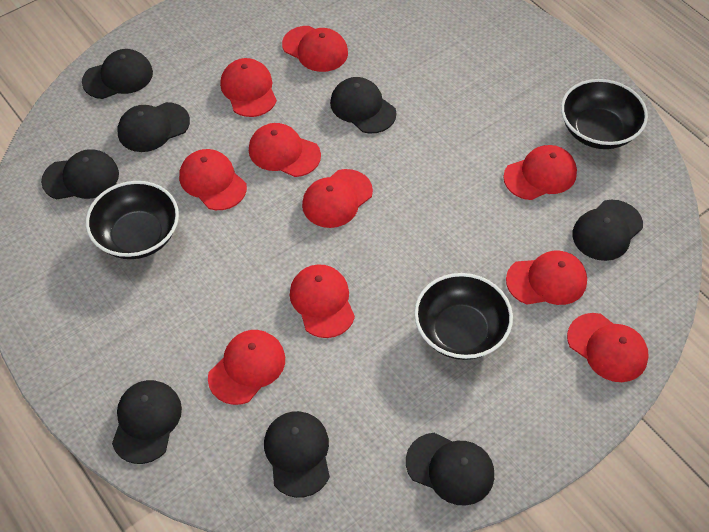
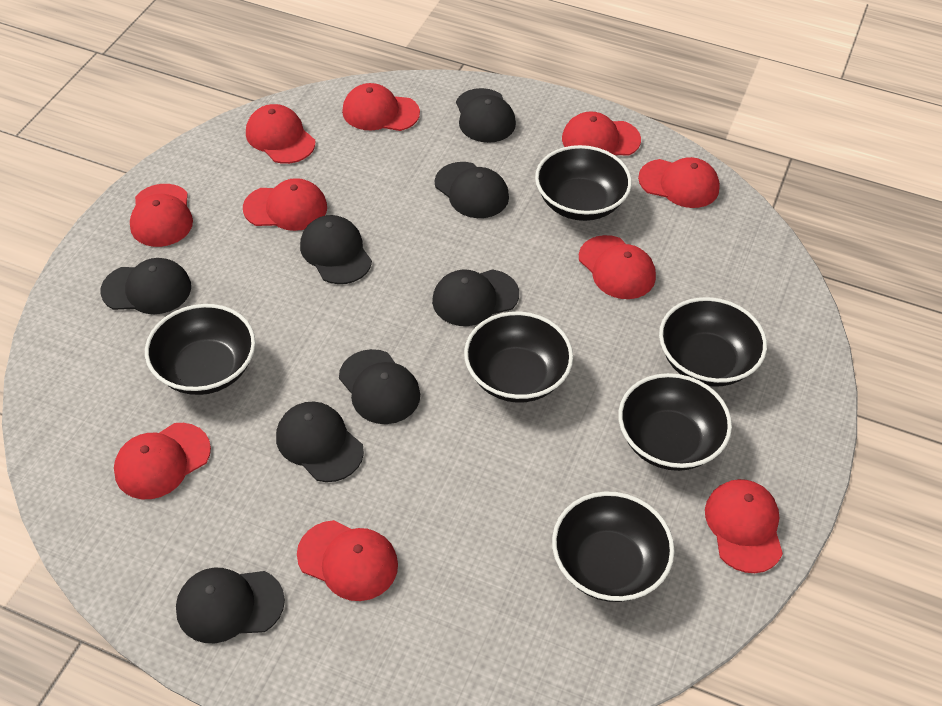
black bowl: 3 -> 6

